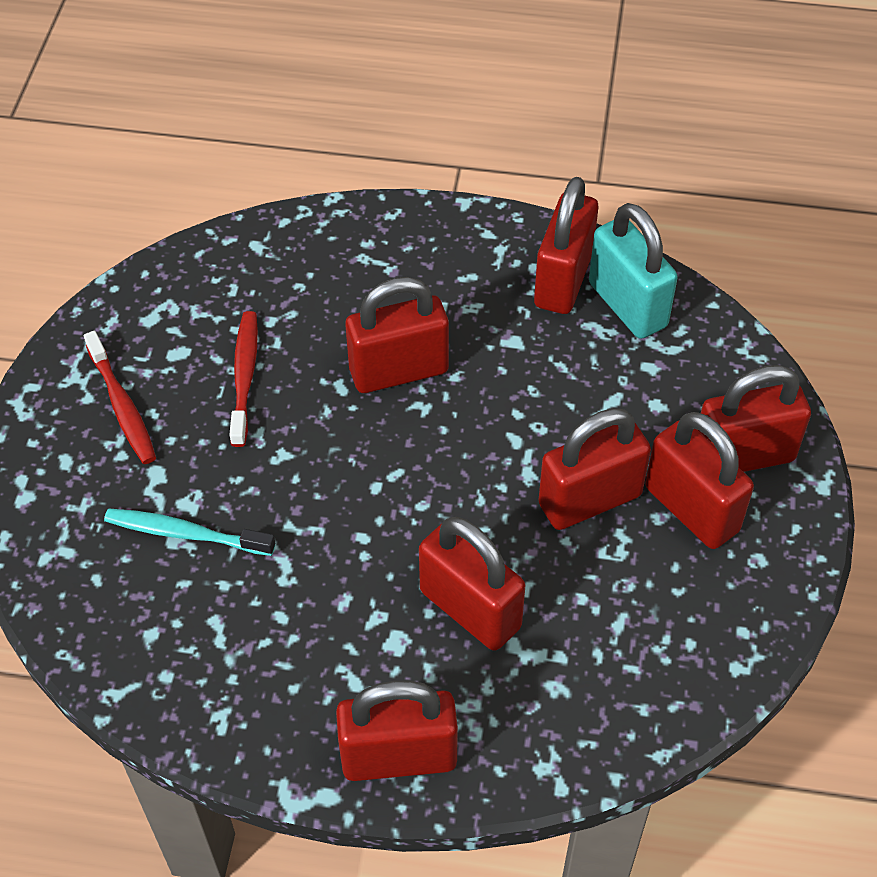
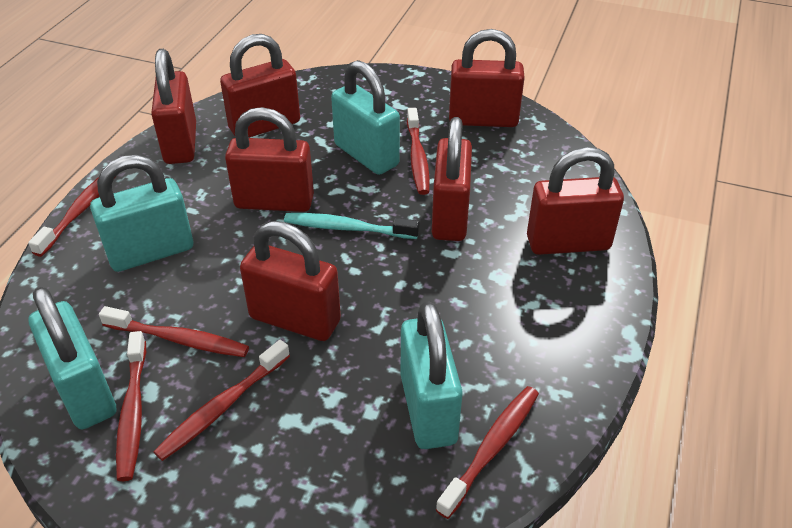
red toothbrush: 2 -> 6
turquoise padlock: 1 -> 4

